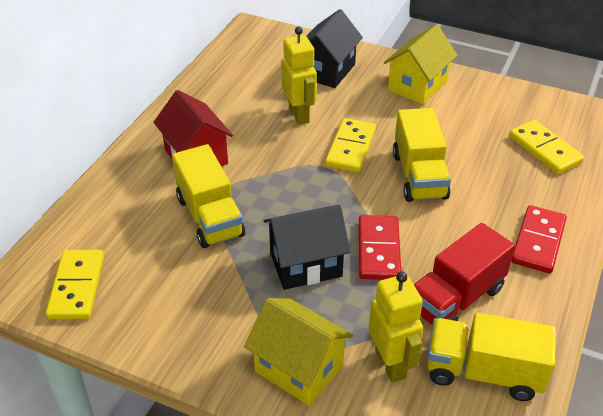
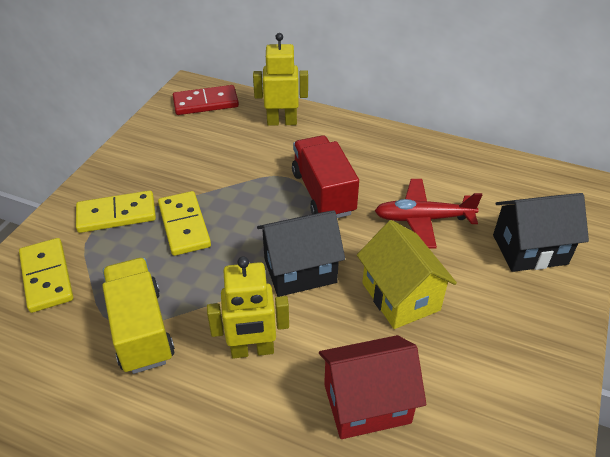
red domino: 2 -> 1
red plane: 0 -> 1
yellow house: 2 -> 1
yellow truck: 3 -> 1

